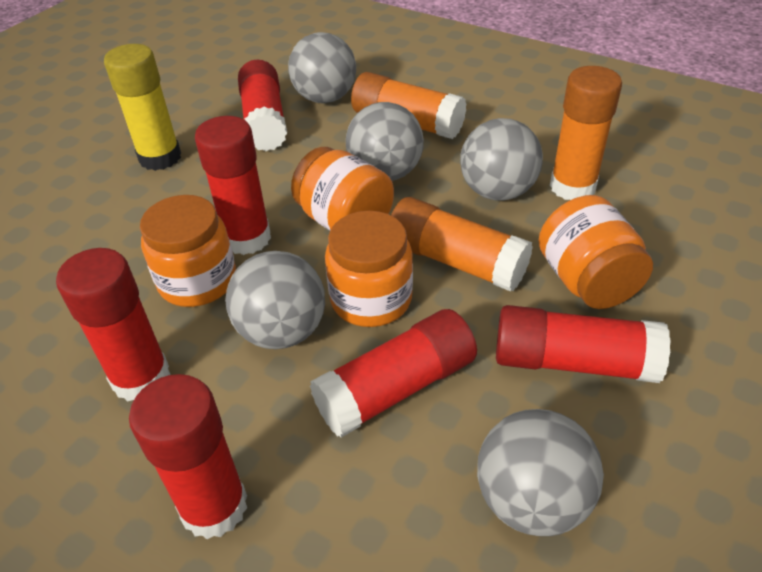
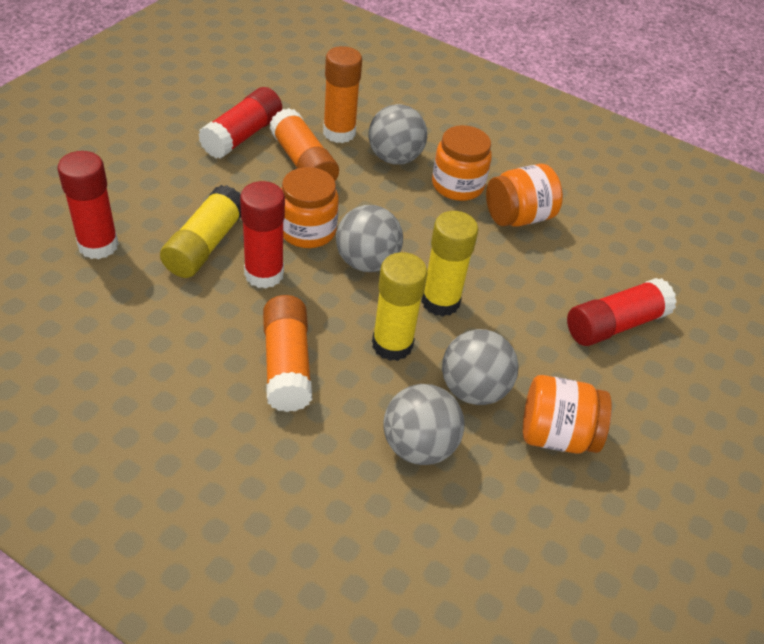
grey ball: 5 -> 4
red glue stick: 6 -> 4
yellow glue stick: 1 -> 3

